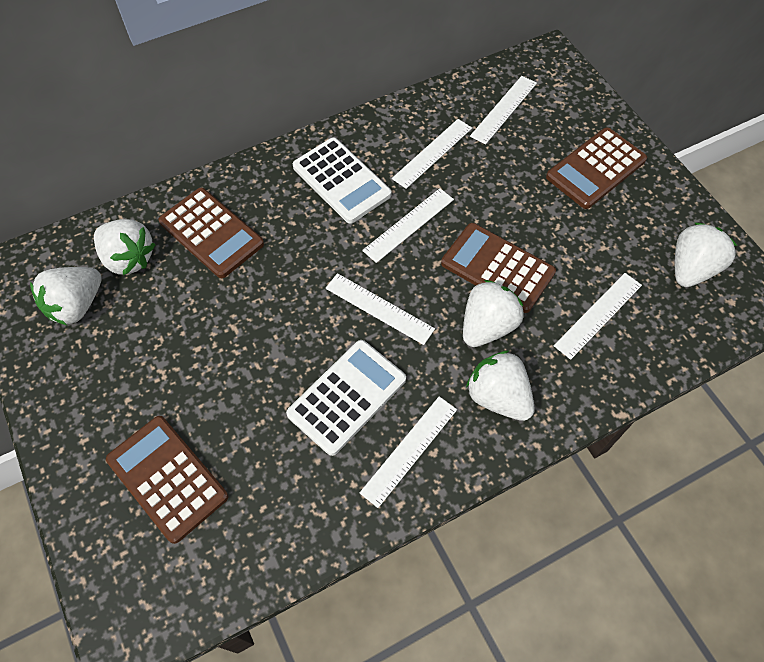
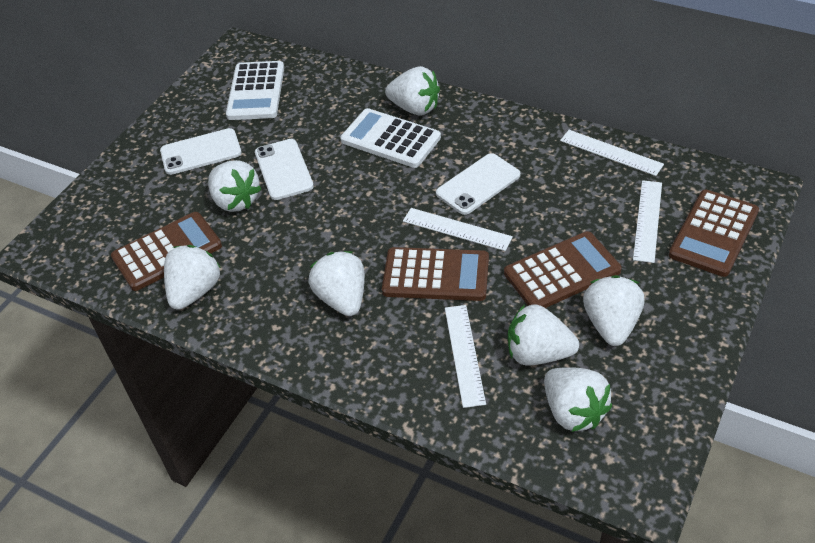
white phone: 0 -> 3
white ruler: 6 -> 4
white strawberry: 5 -> 7

